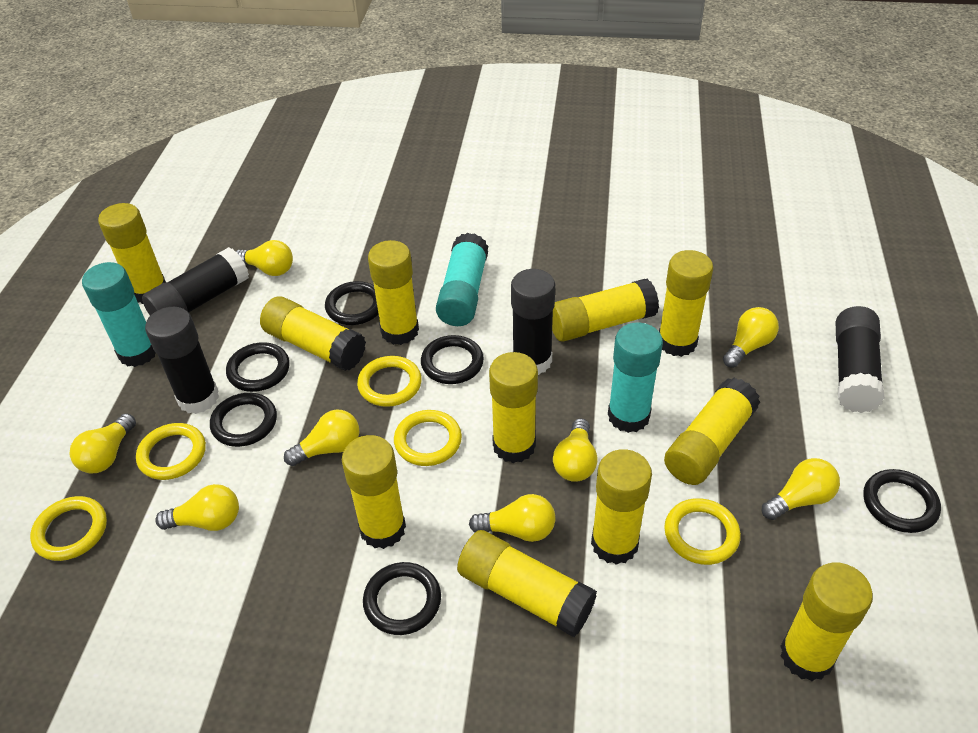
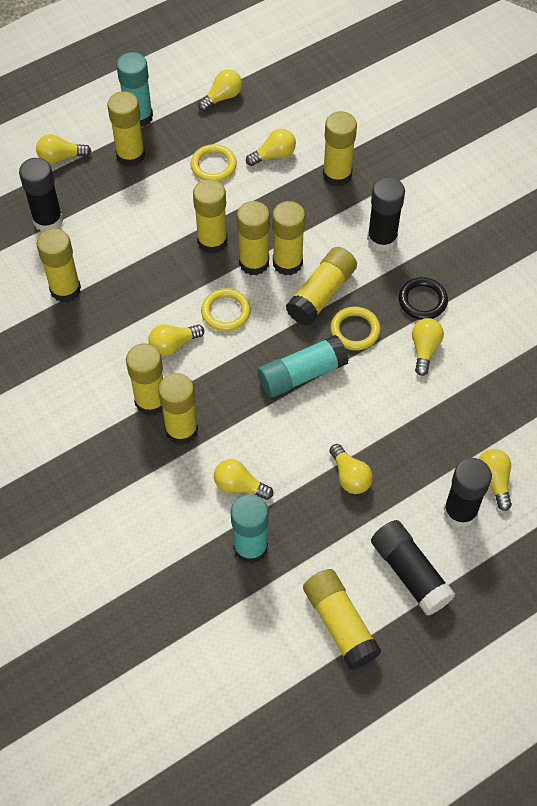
black ring: 6 -> 1
yellow glue stick: 11 -> 10
yellow ring: 5 -> 3

